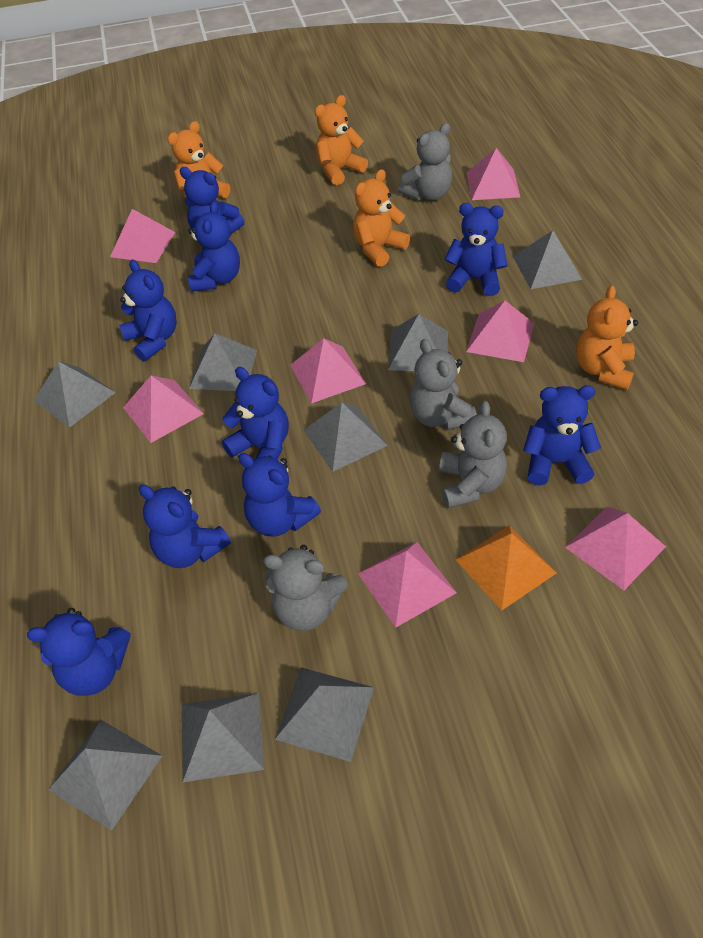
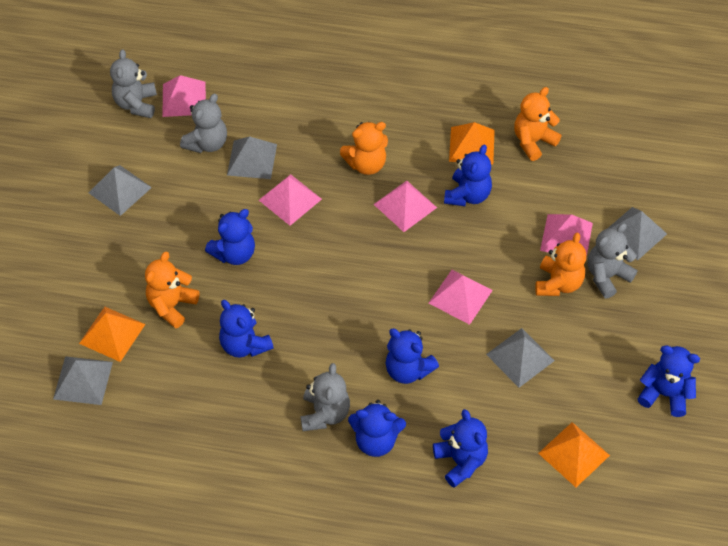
blue teddy bear: 9 -> 7
grey pyramid: 8 -> 5
orange pyramid: 1 -> 3
pink pyramid: 7 -> 5

